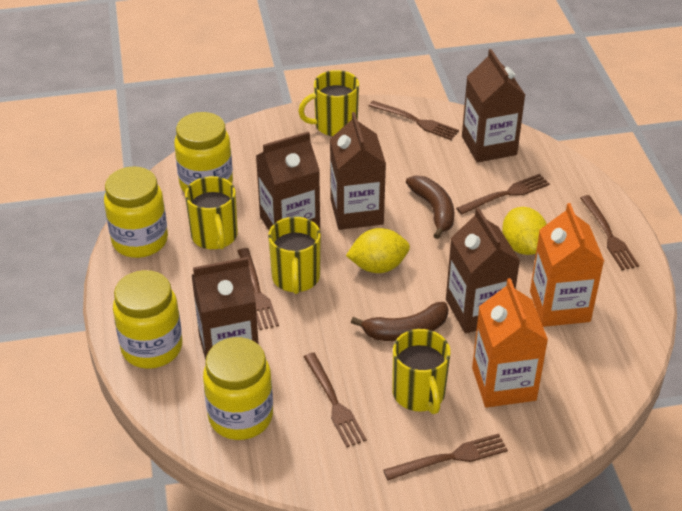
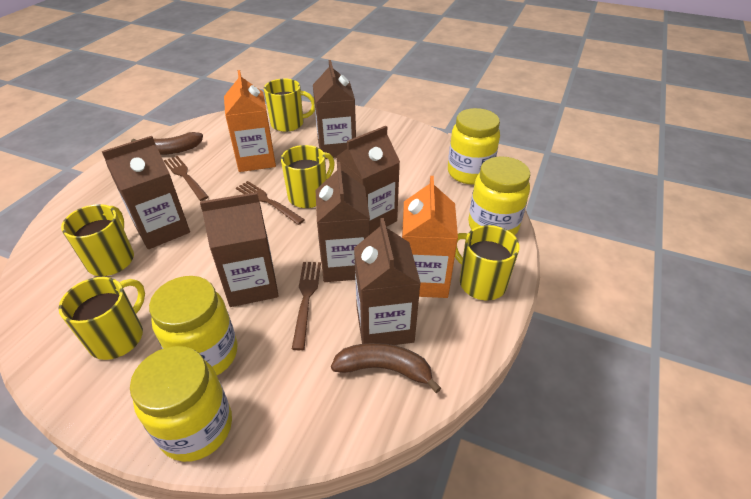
brown carton: 5 -> 6
brown fork: 6 -> 3
yellow lemon: 2 -> 0
yellow mug: 4 -> 5

